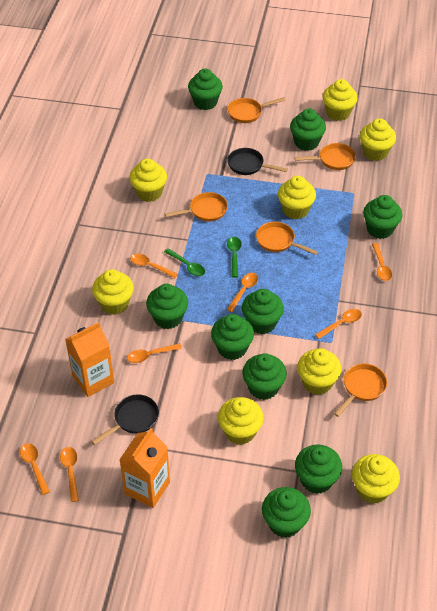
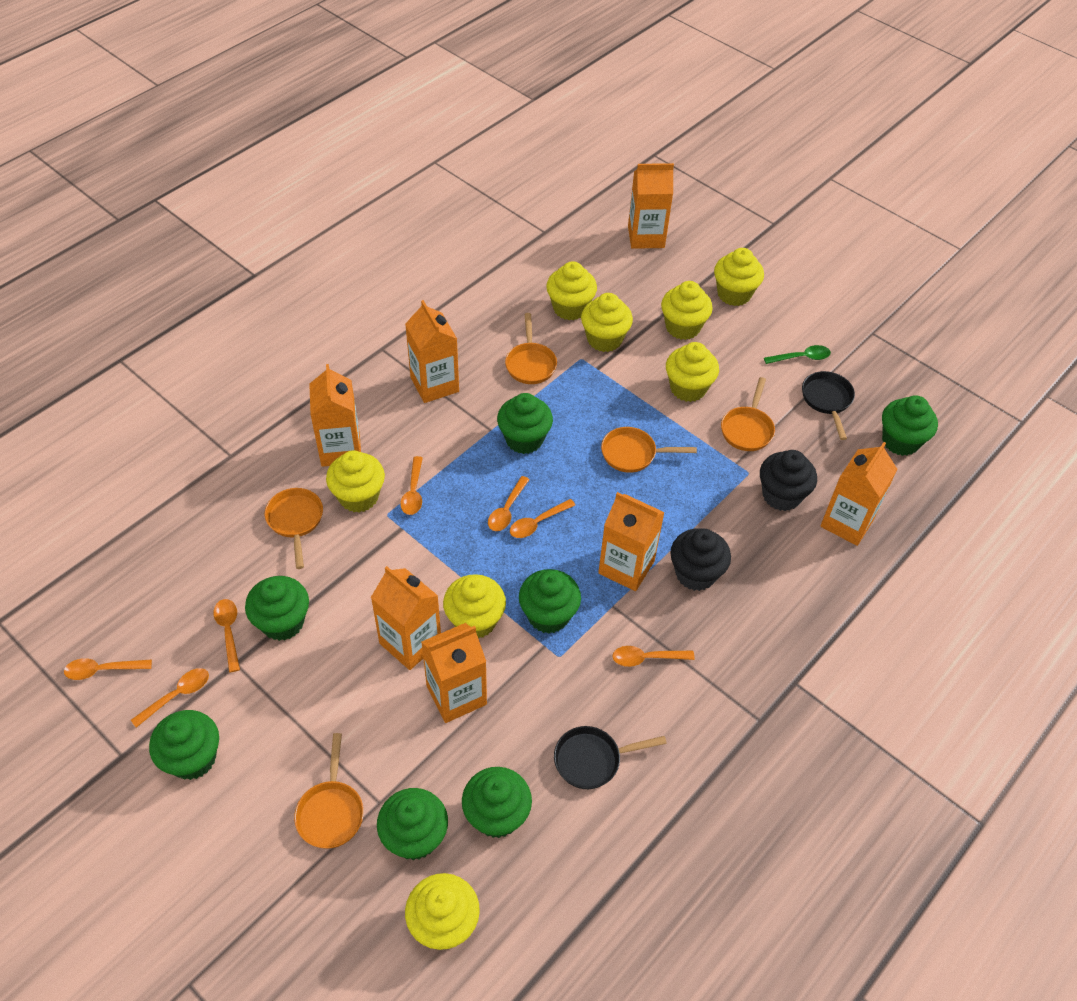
black cupcake: 0 -> 2
green cupcake: 9 -> 7
green spoon: 2 -> 1
orange carton: 2 -> 7

